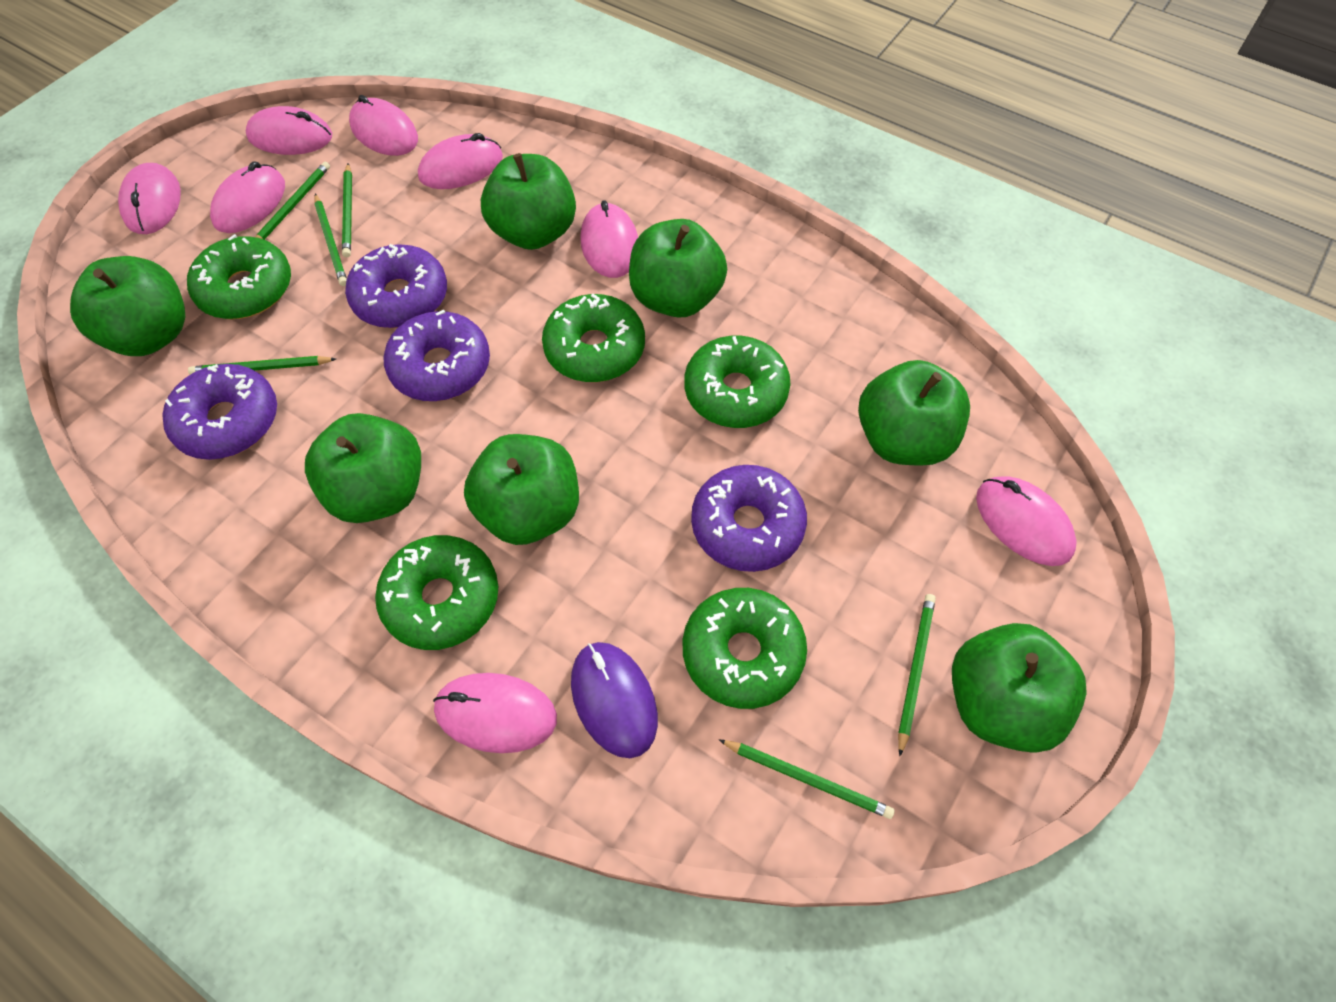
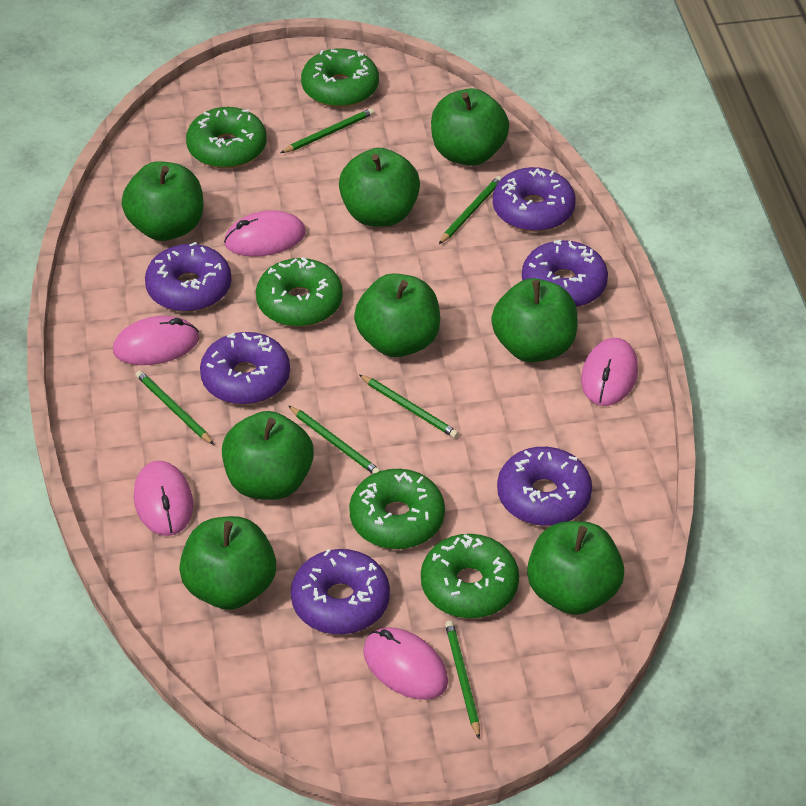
green apple: 7 -> 8
pink mouse: 8 -> 5
purple donut: 4 -> 6
purple mouse: 1 -> 0

